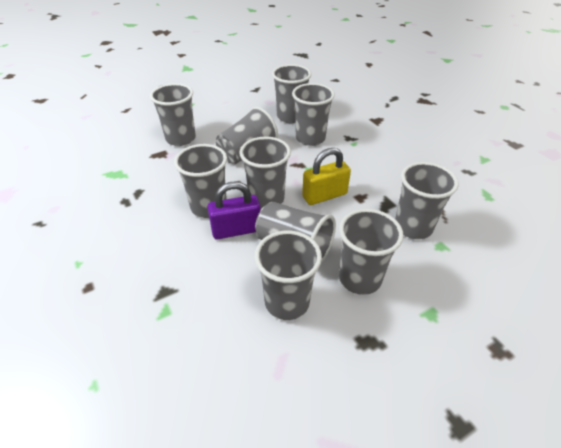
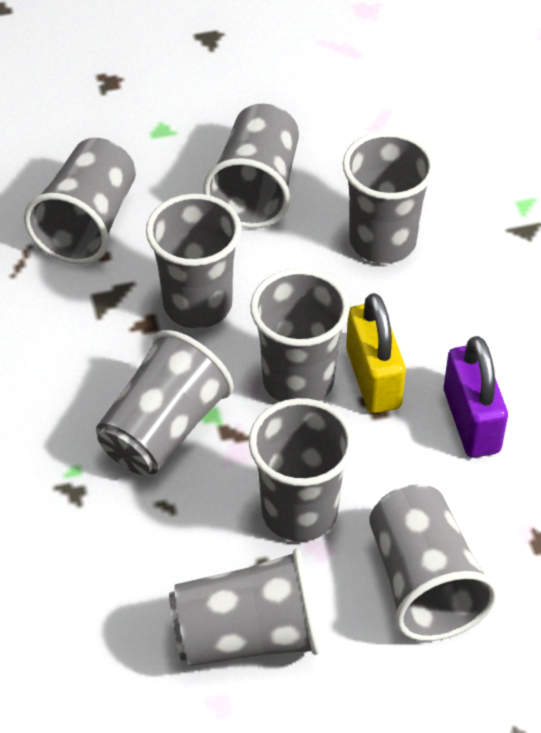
grey cup: 10 -> 9

